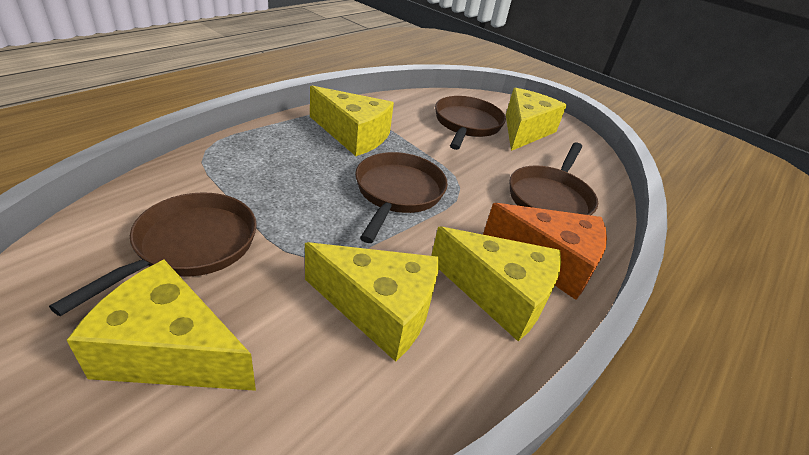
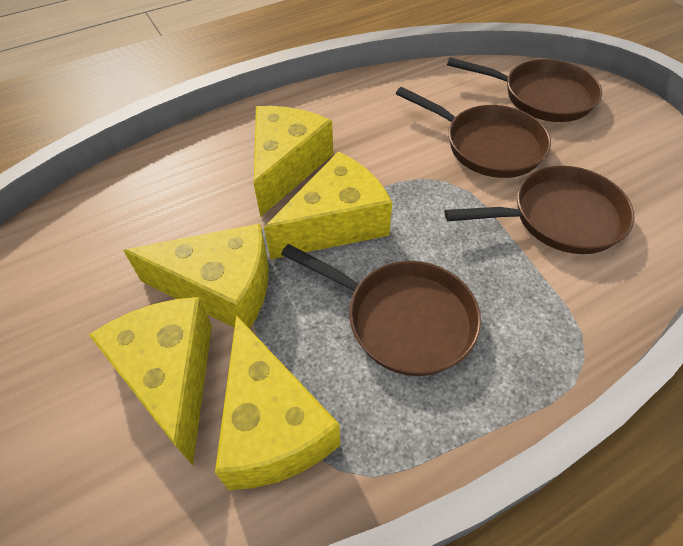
orange cheese: 1 -> 0

